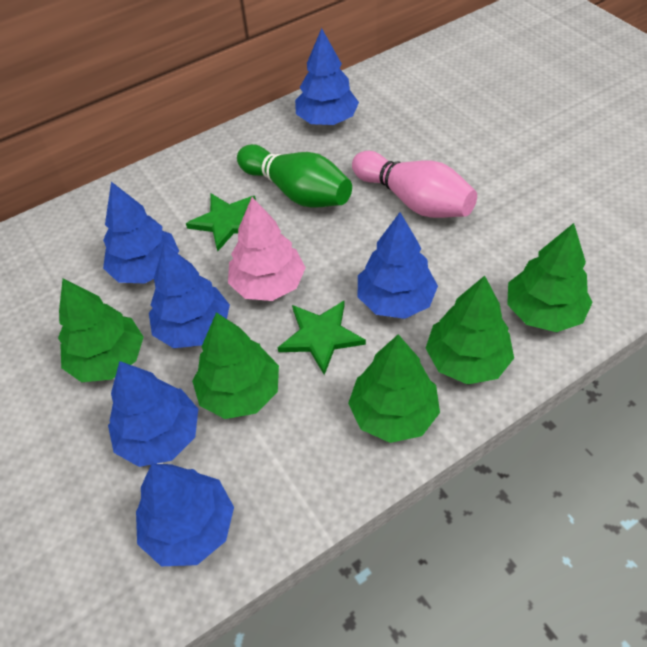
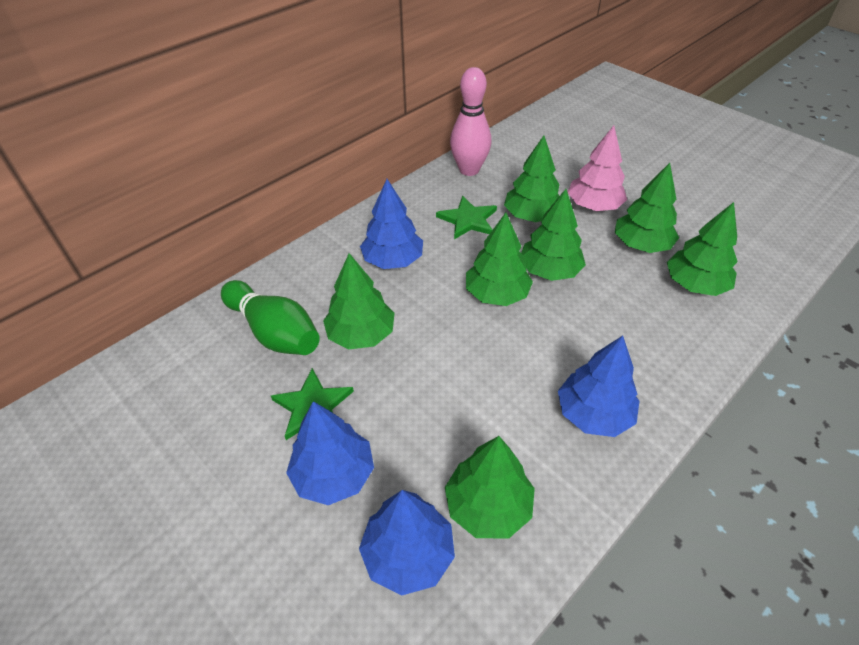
blue tree: 6 -> 4
green tree: 5 -> 7

